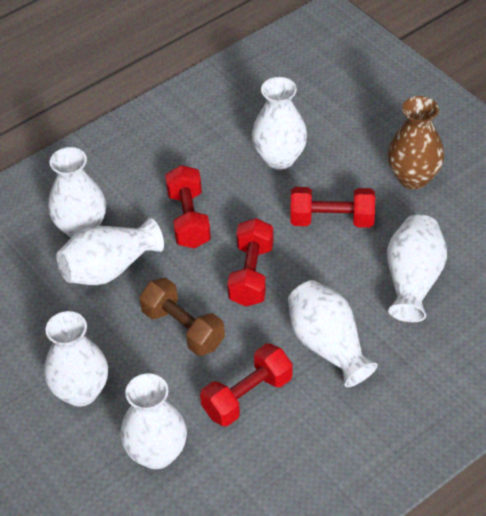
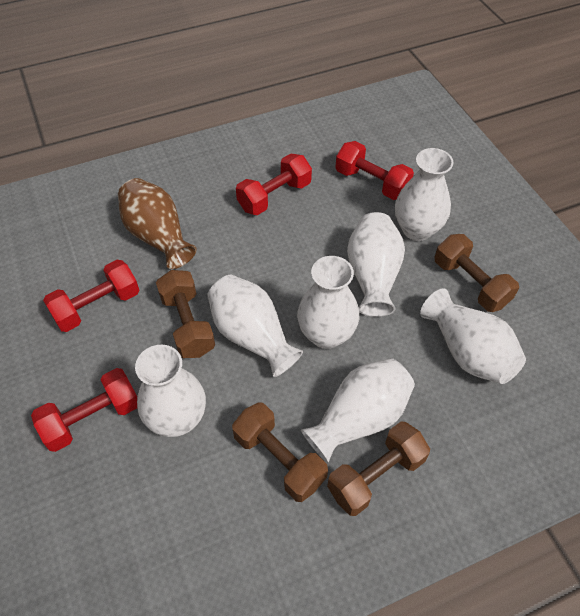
brown dumbbell: 1 -> 4

